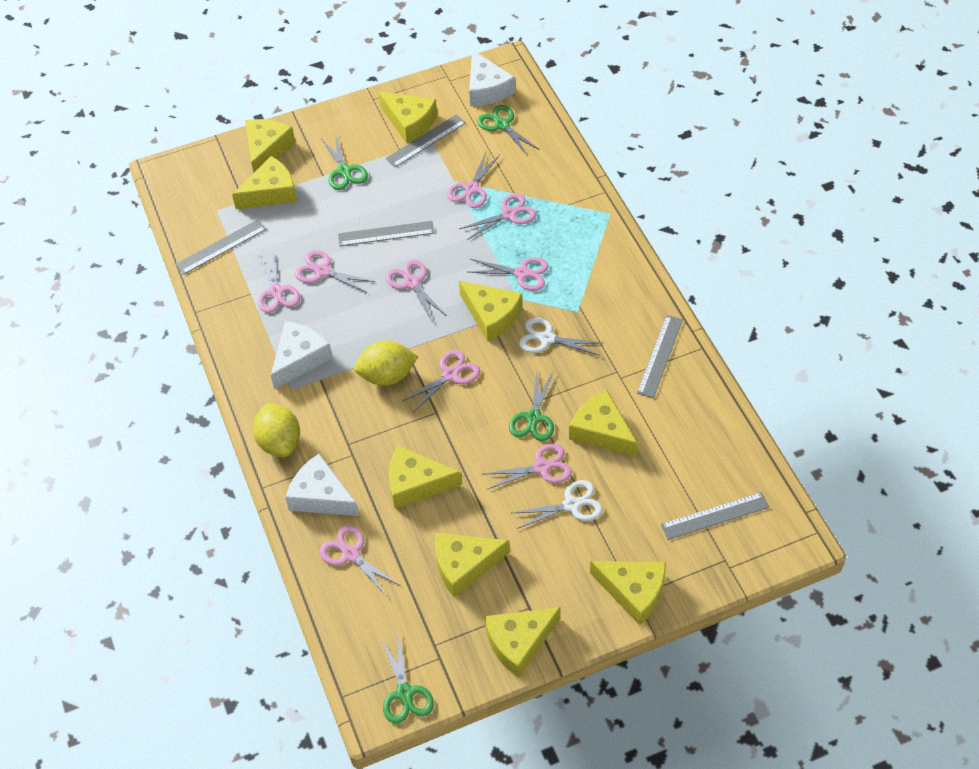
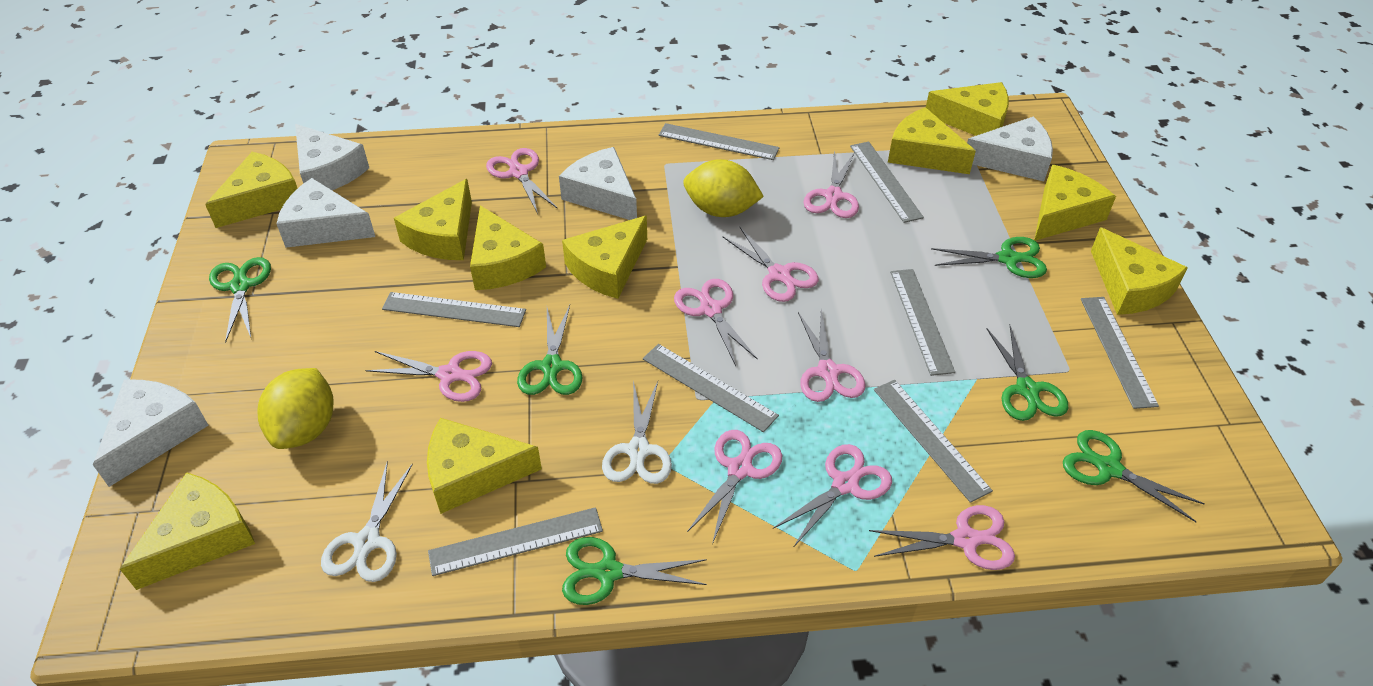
green scissors: 4 -> 6
grey ruler: 5 -> 8
white cheese: 3 -> 5
yellow cheese: 9 -> 10

